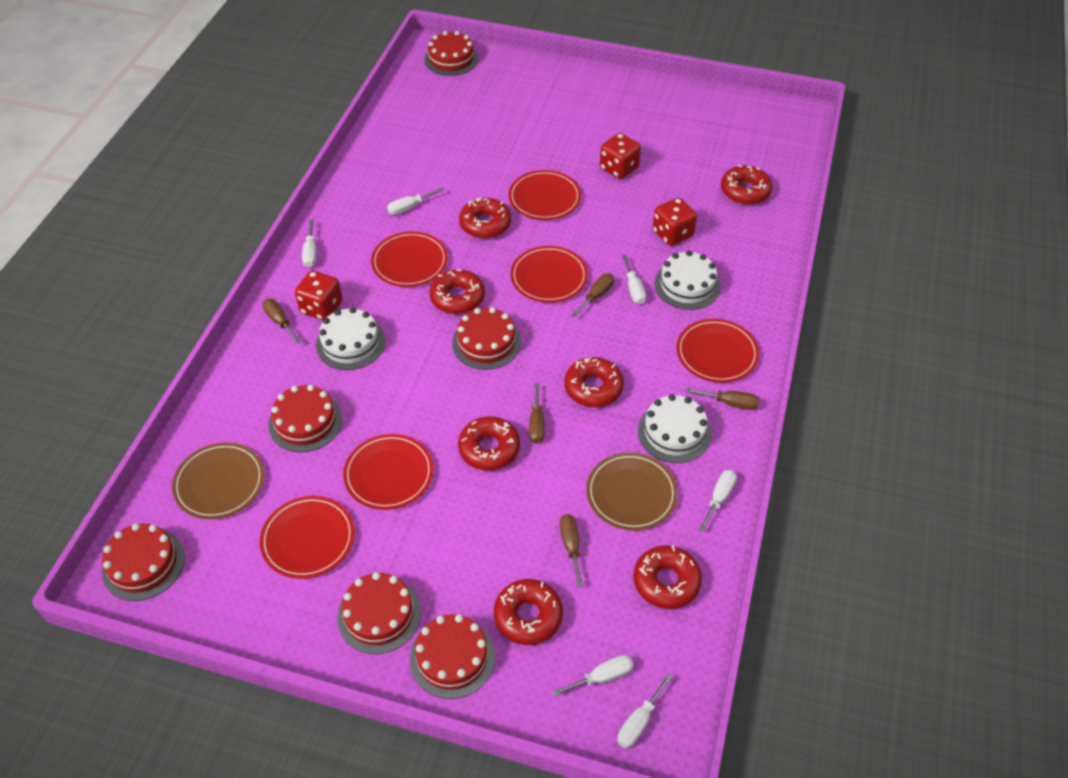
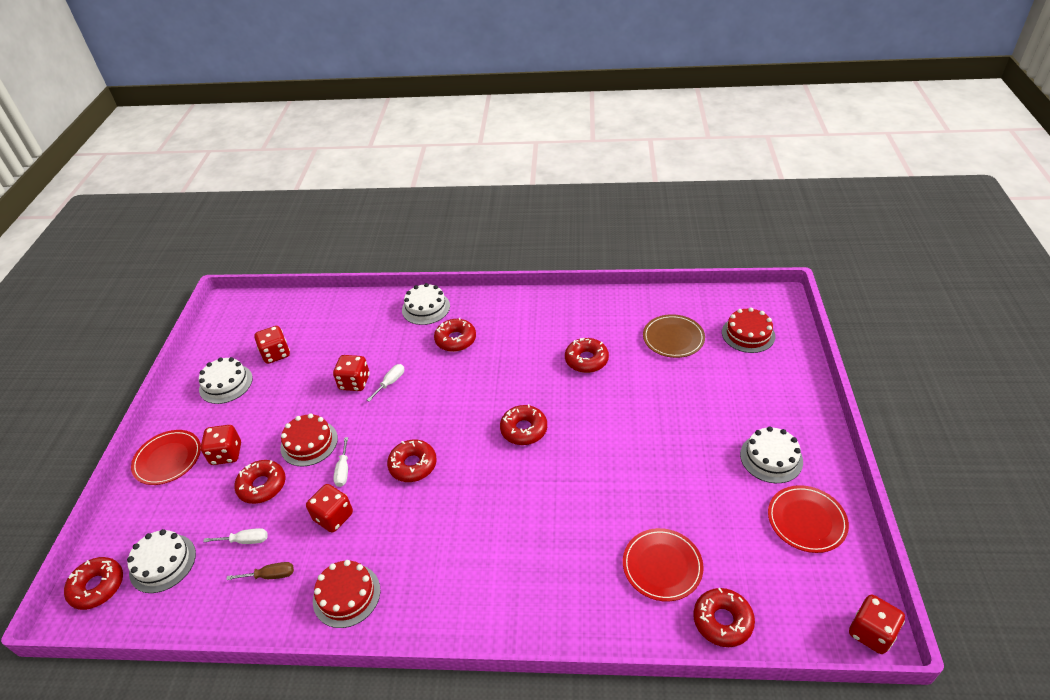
brown plate: 2 -> 1
brown screwdriver: 5 -> 1
red cake: 6 -> 3
red dice: 3 -> 5
red plate: 6 -> 3
white cake: 3 -> 4
white screwdriver: 6 -> 3

